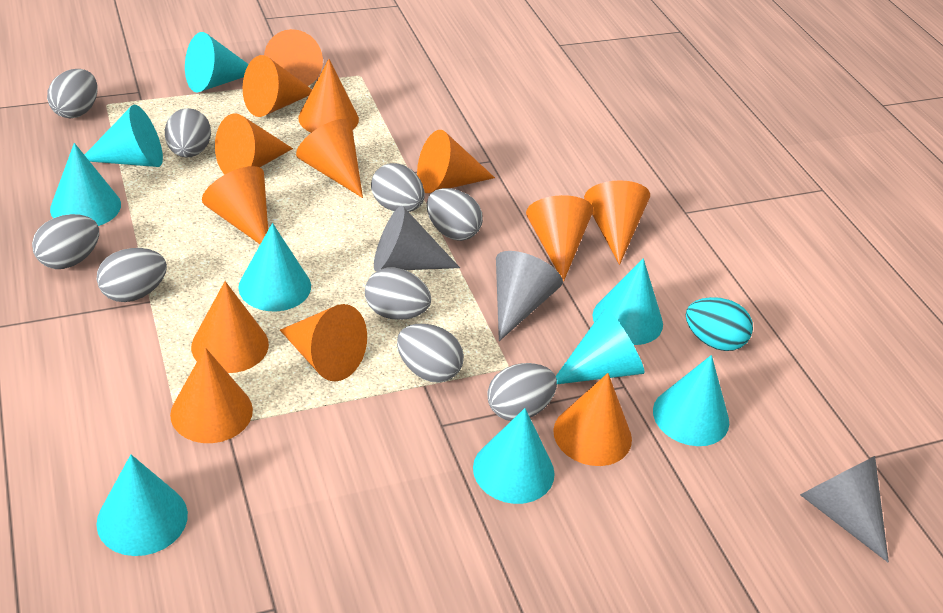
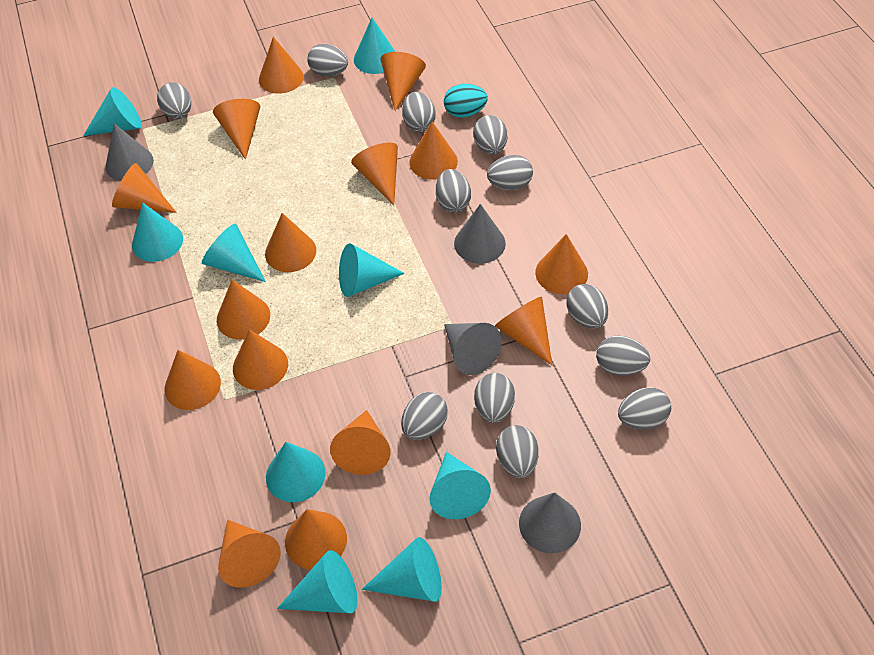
grey cone: 3 -> 4
grey egg: 9 -> 12
orange cone: 13 -> 15

